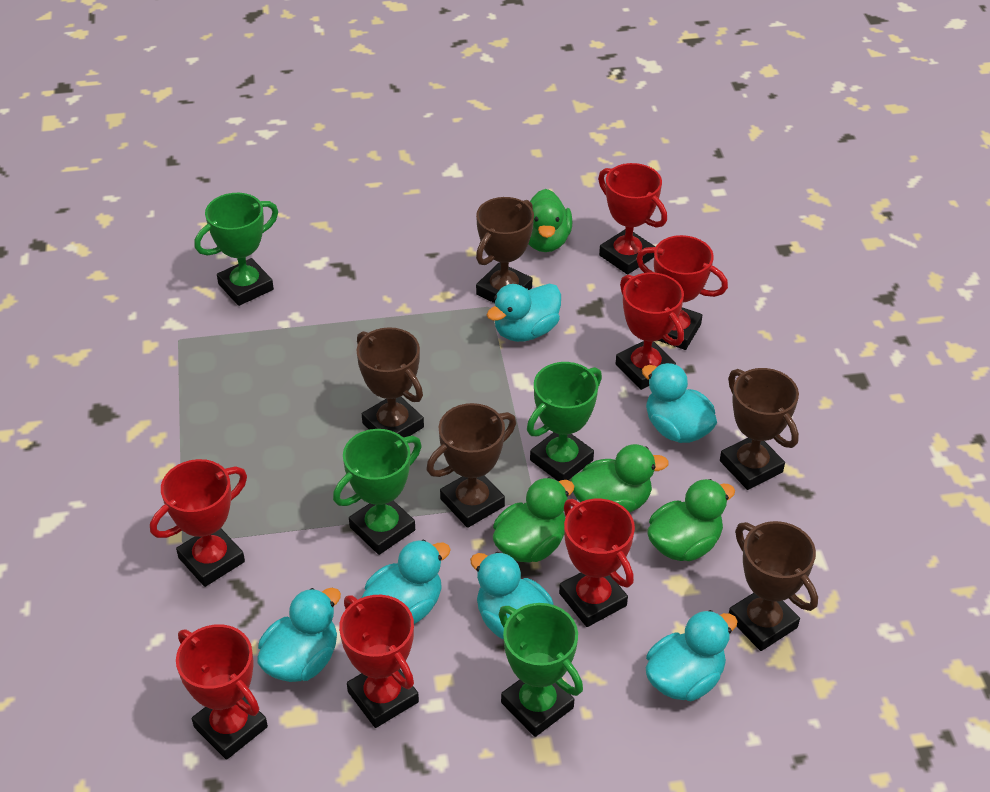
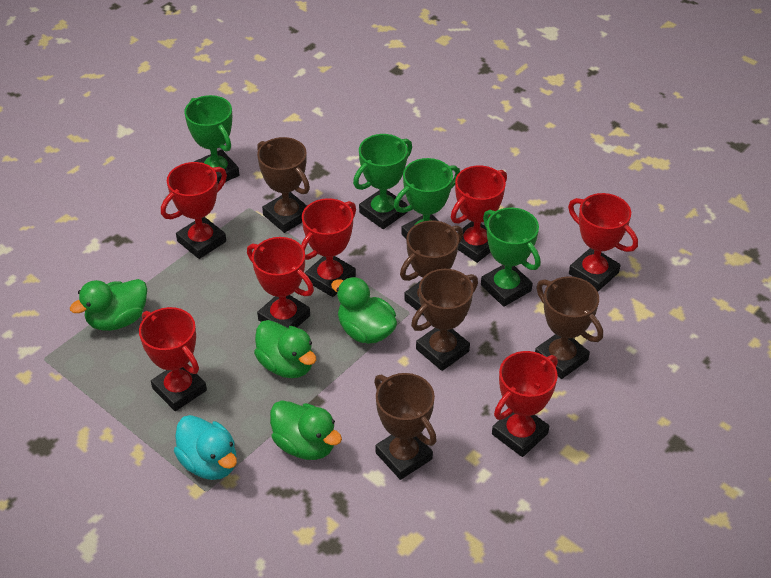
turquoise duck: 6 -> 1

